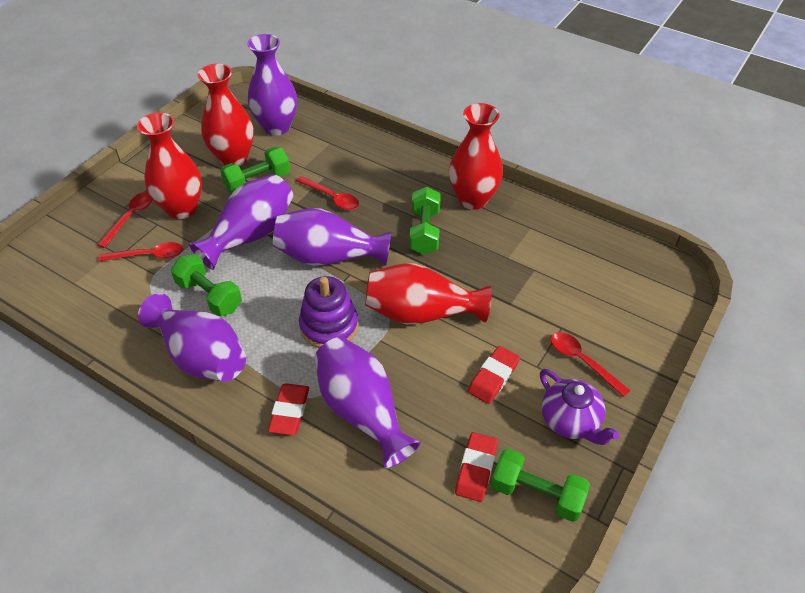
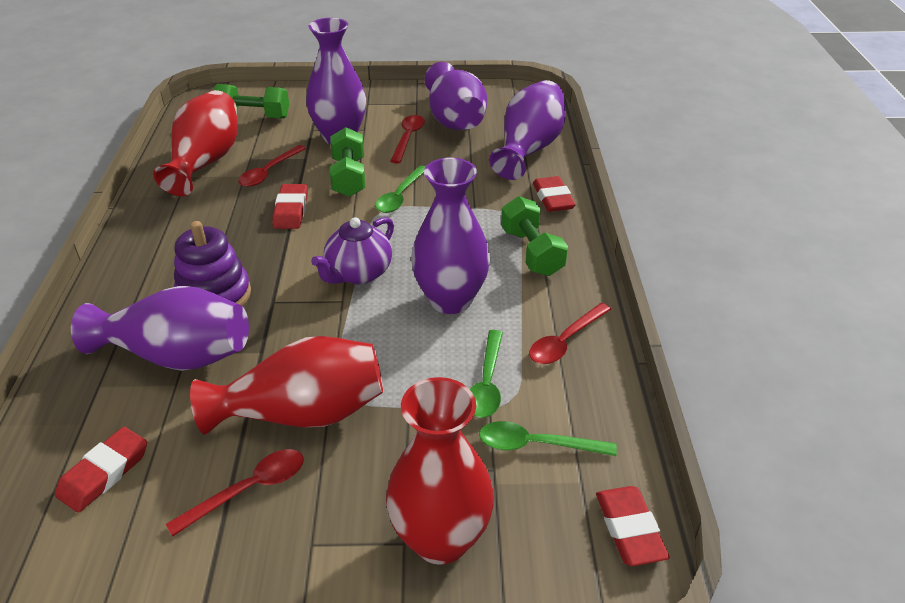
green dumbbell: 4 -> 3
green spoon: 0 -> 3
red eraser: 3 -> 4
red vase: 4 -> 3

